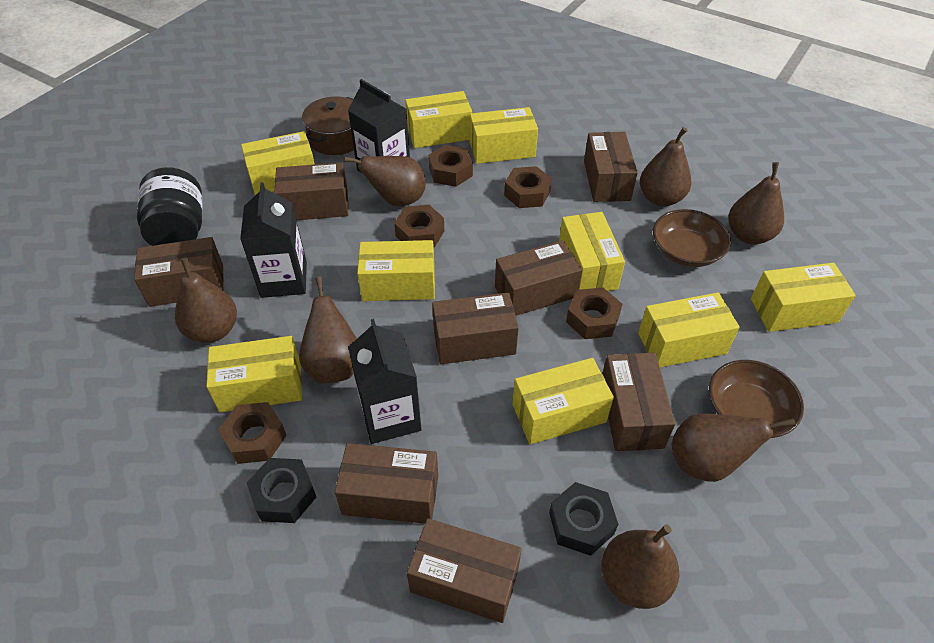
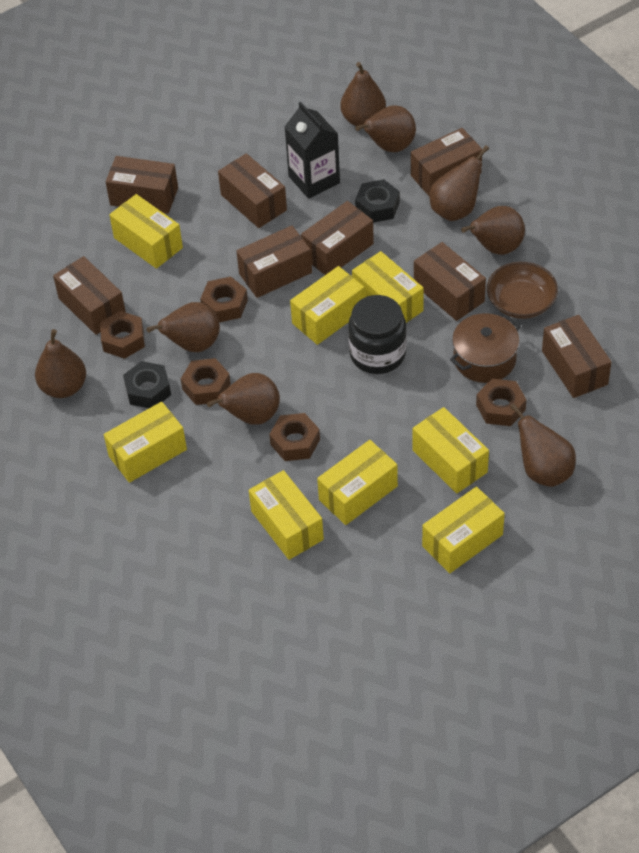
black carton: 3 -> 1
brown bowl: 2 -> 1
brown pear: 7 -> 8
yellow box: 9 -> 8

